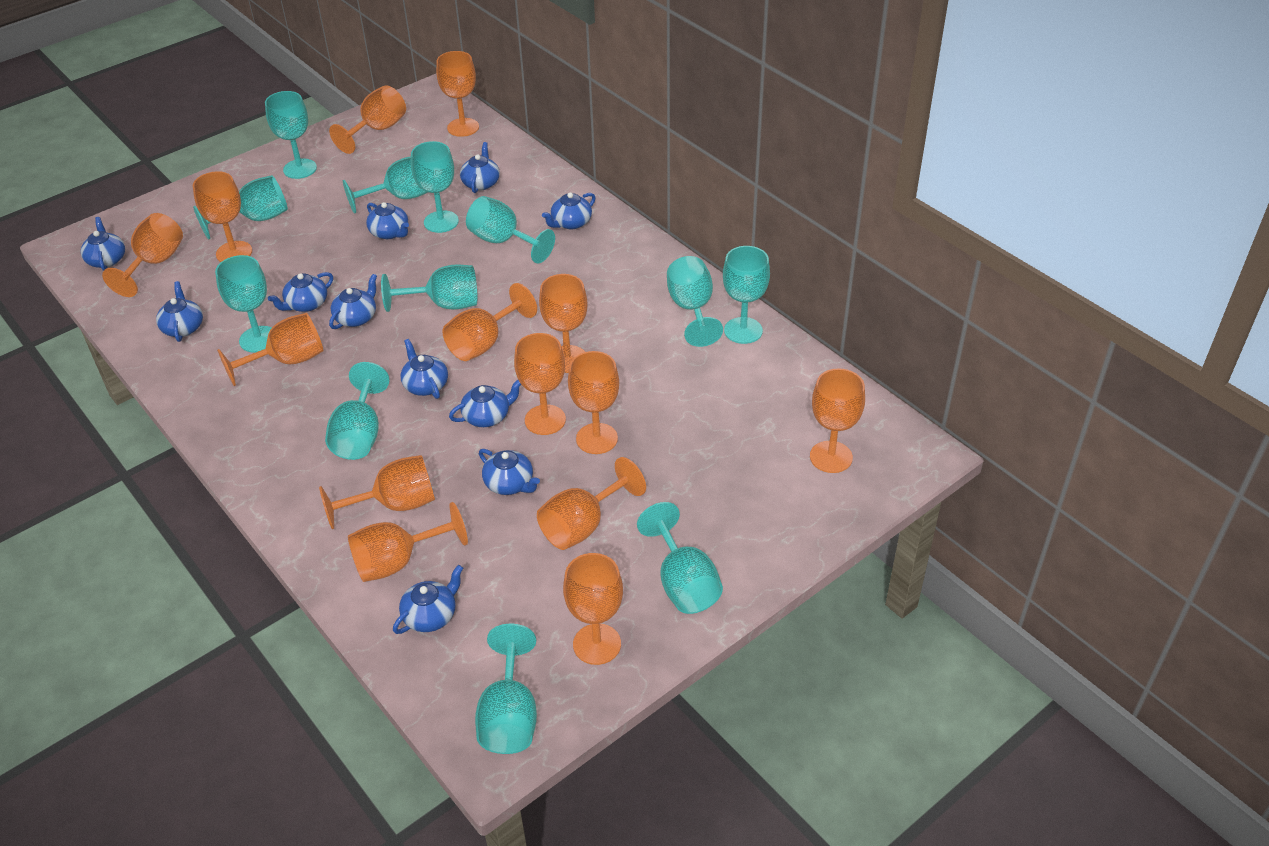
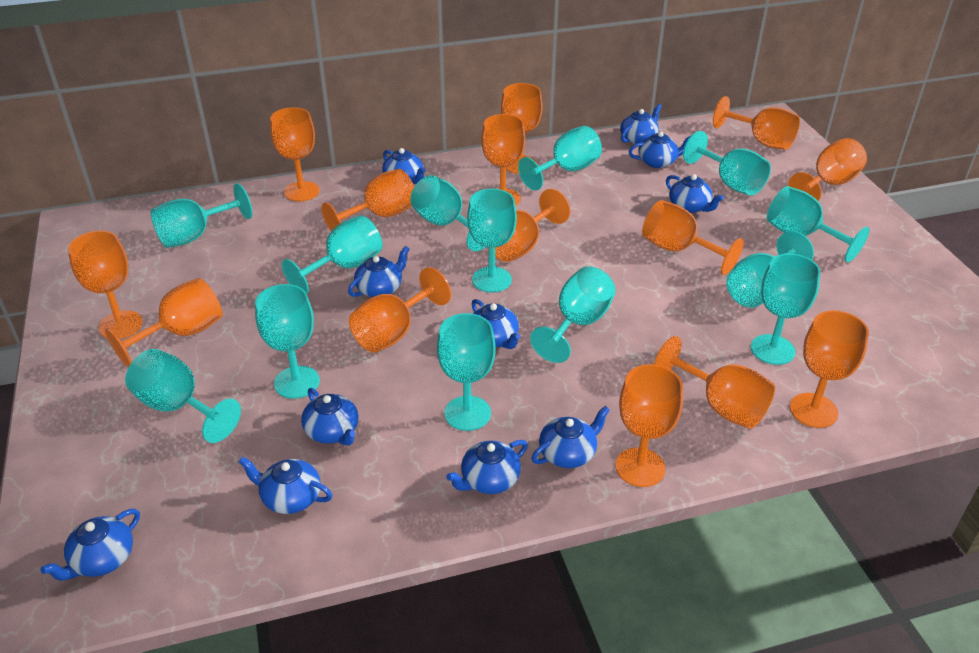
turquoise goblet: 12 -> 13

